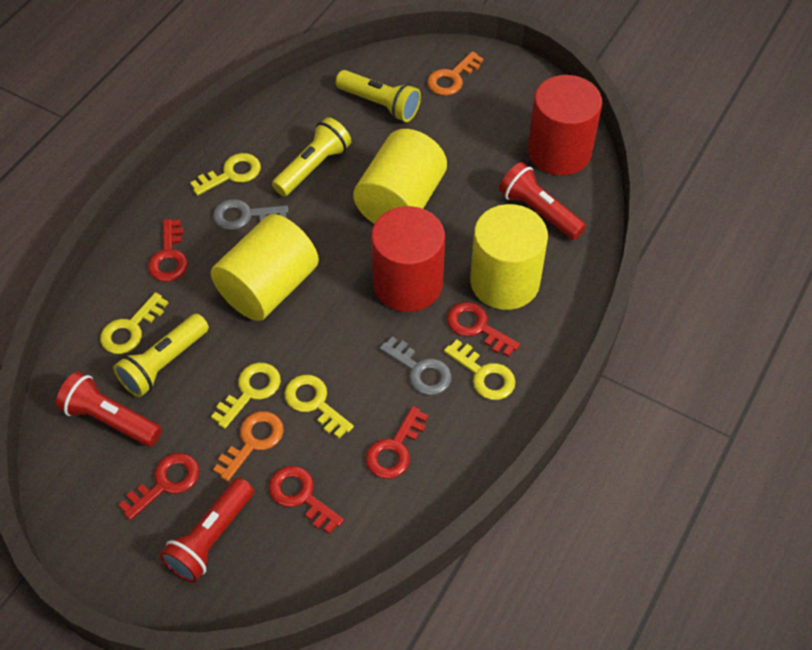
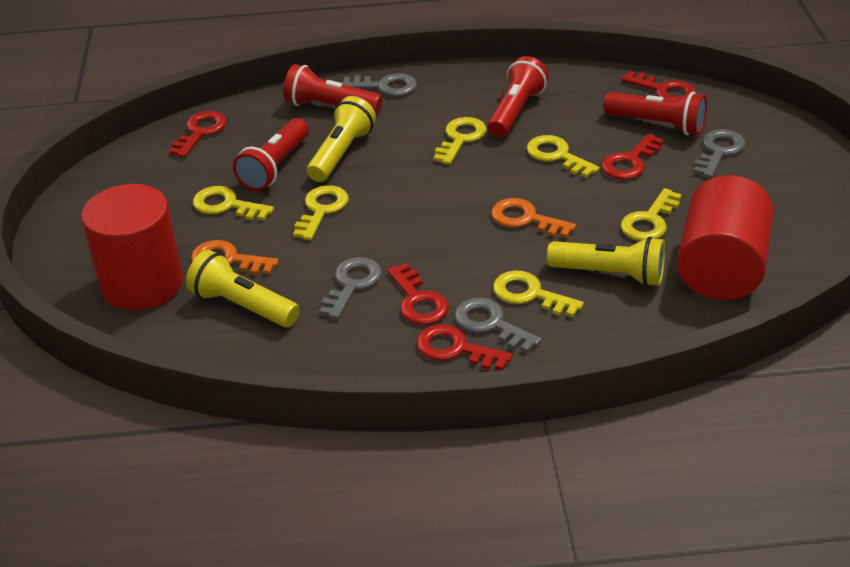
grey key: 2 -> 4
red flashlight: 3 -> 4
yellow cylinder: 3 -> 0
yellow key: 5 -> 6

